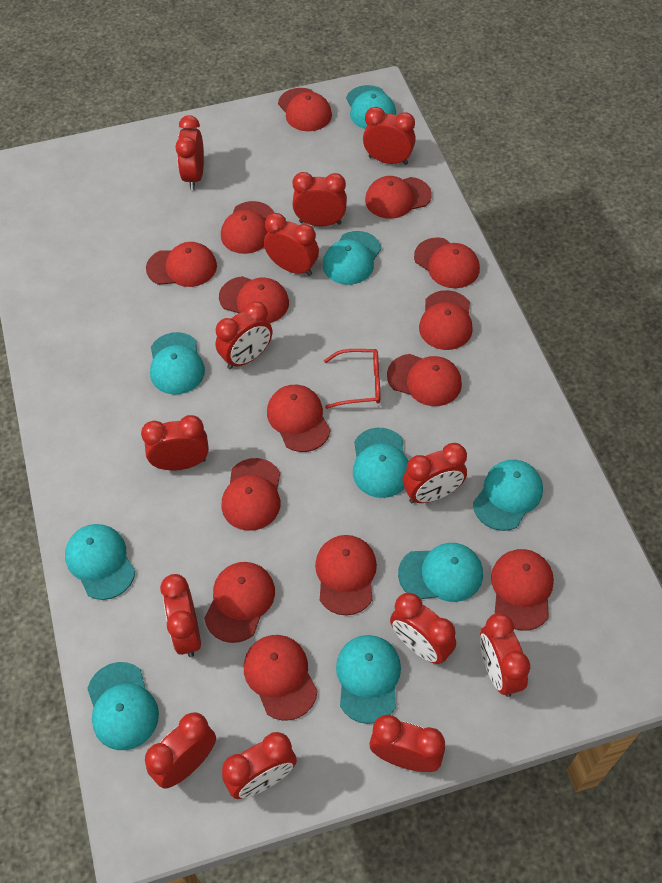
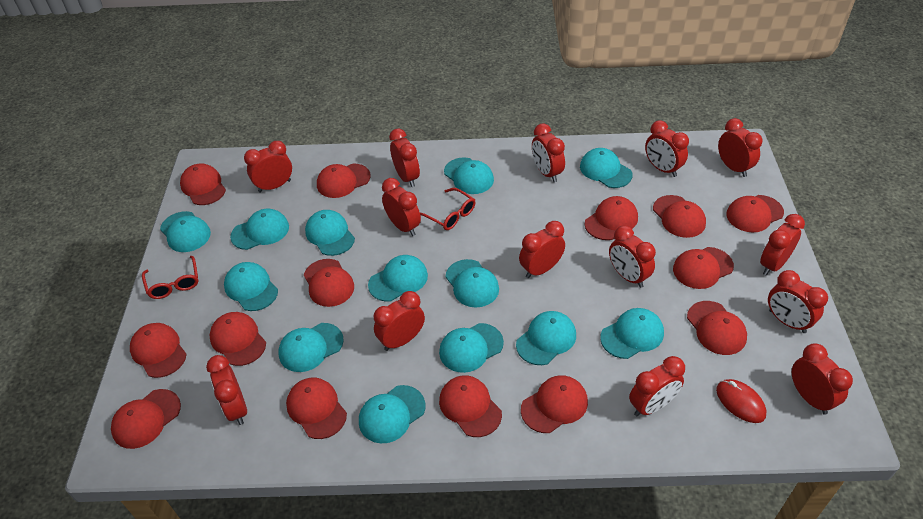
red clock: 13 -> 14
red glasses: 1 -> 2
red mouse: 0 -> 1
turquoise cap: 9 -> 13

